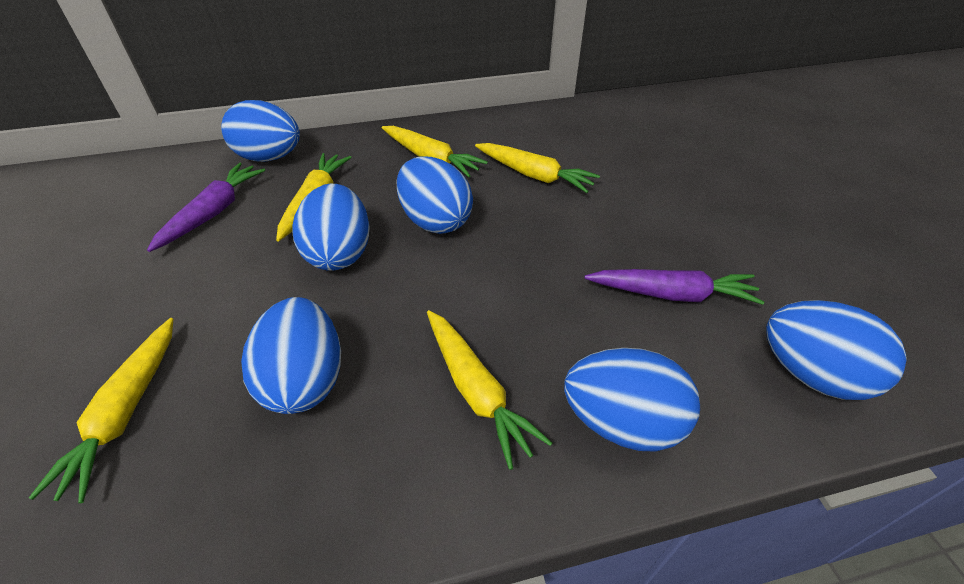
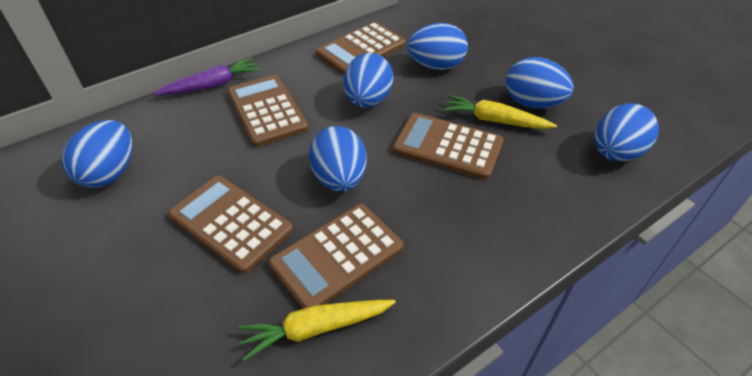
brown calculator: 0 -> 5
purple carrot: 2 -> 1
yellow carrot: 5 -> 2

